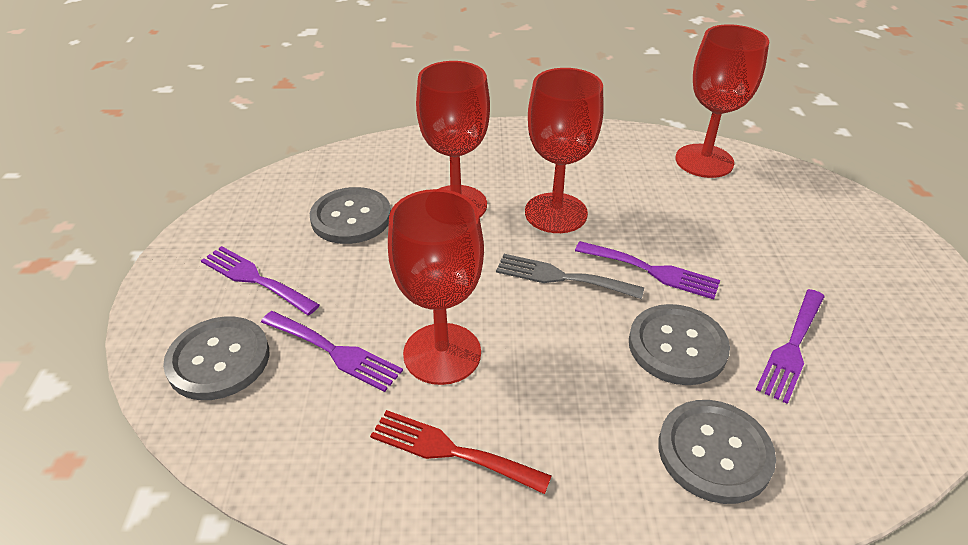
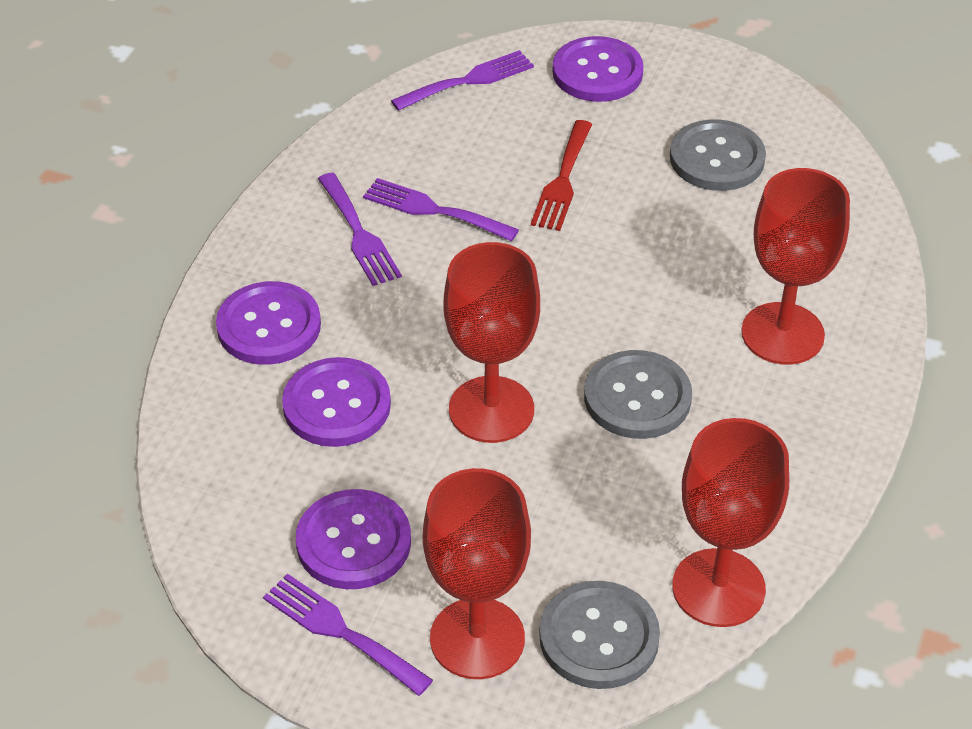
grey button: 4 -> 3
grey fork: 1 -> 0
purple button: 0 -> 4

